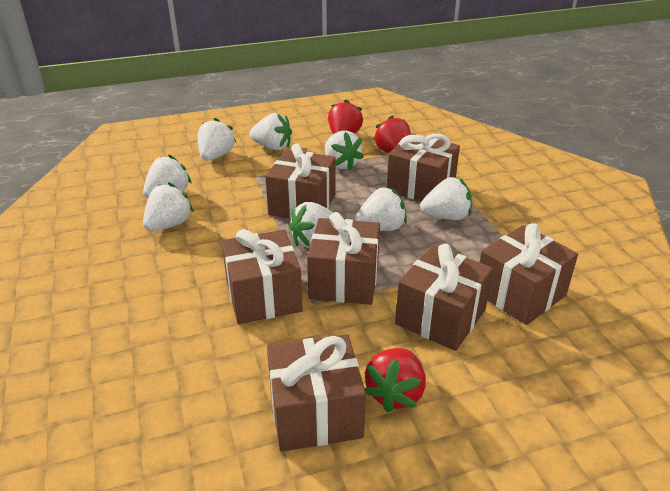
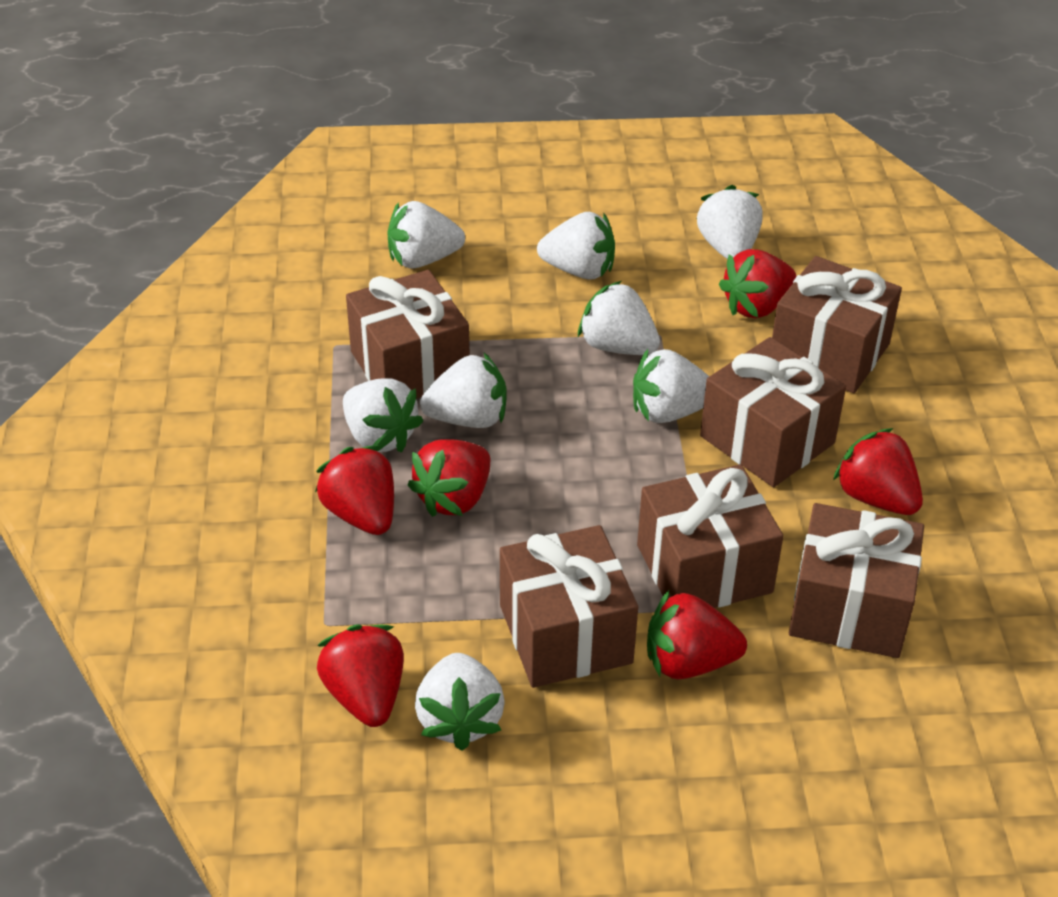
brown gift: 7 -> 6
red strawberry: 3 -> 6

